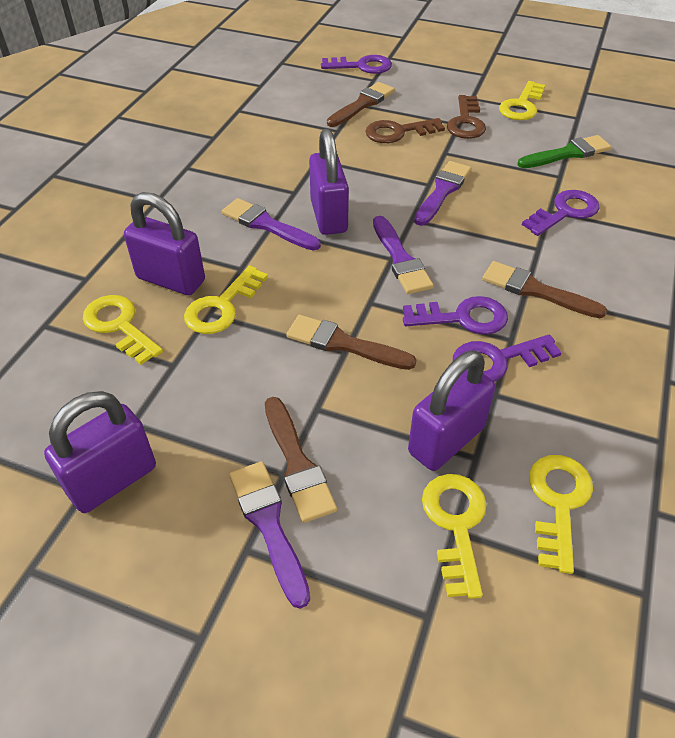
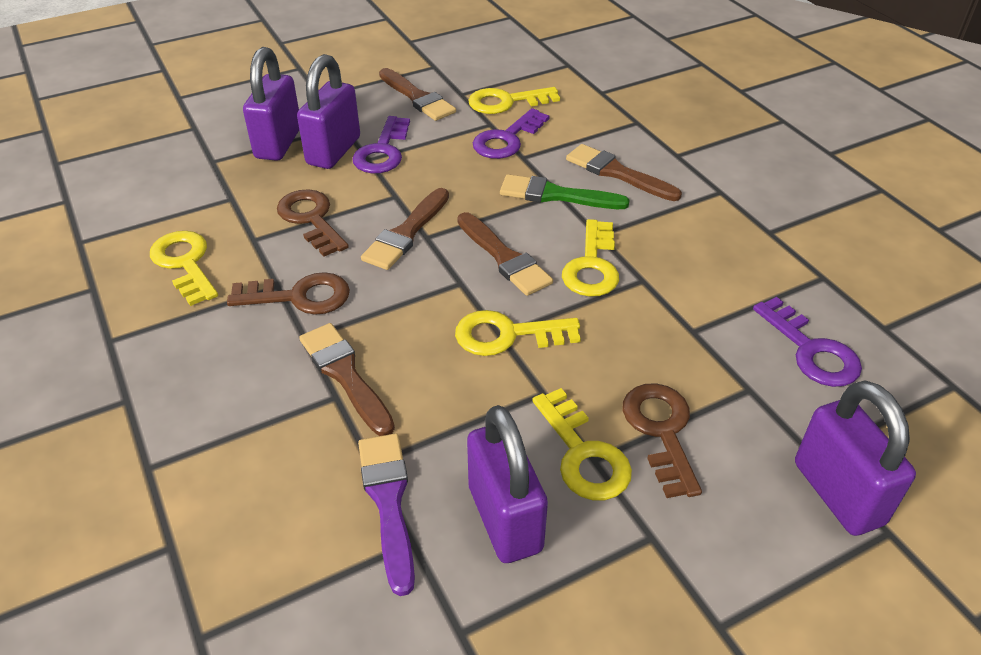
brown brush: 4 -> 5
brown key: 2 -> 3
purple brush: 4 -> 1
purple key: 4 -> 3

